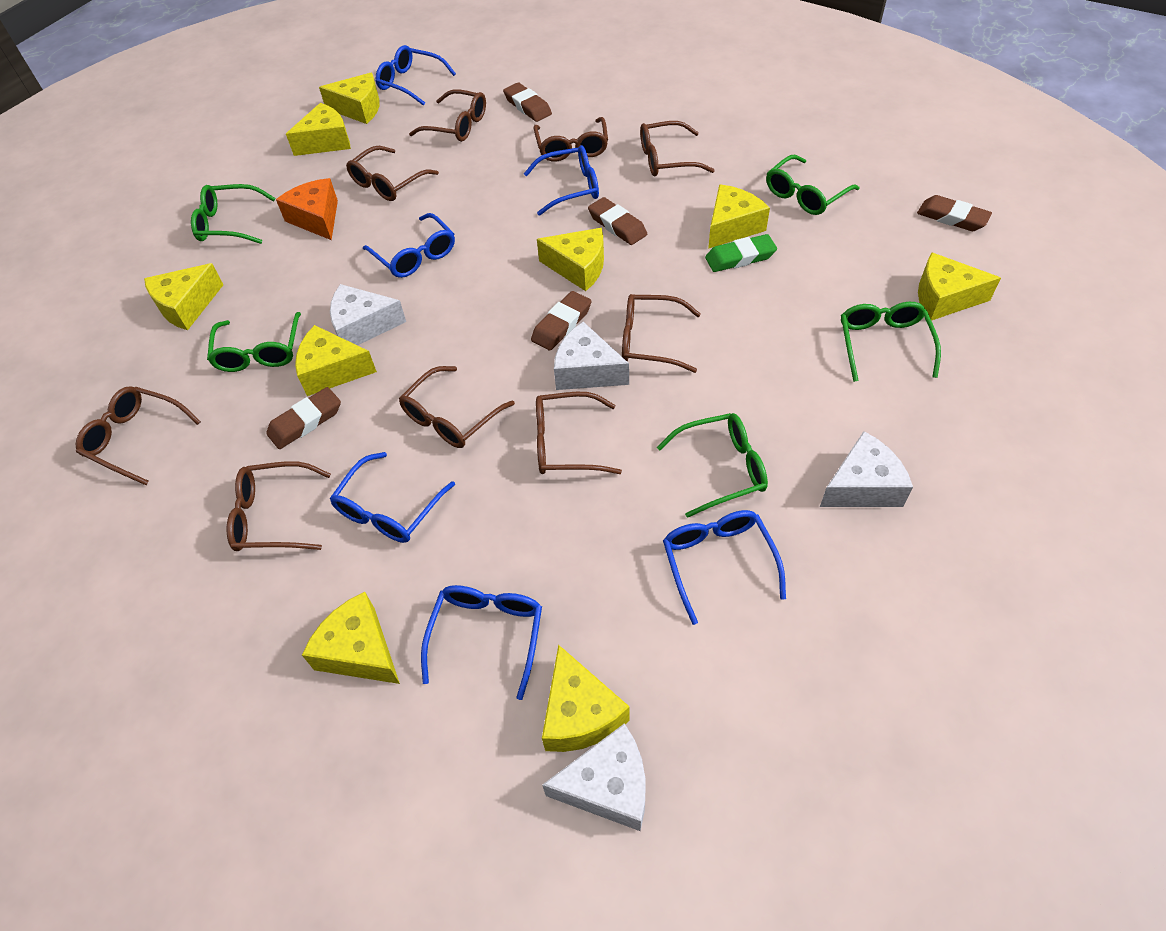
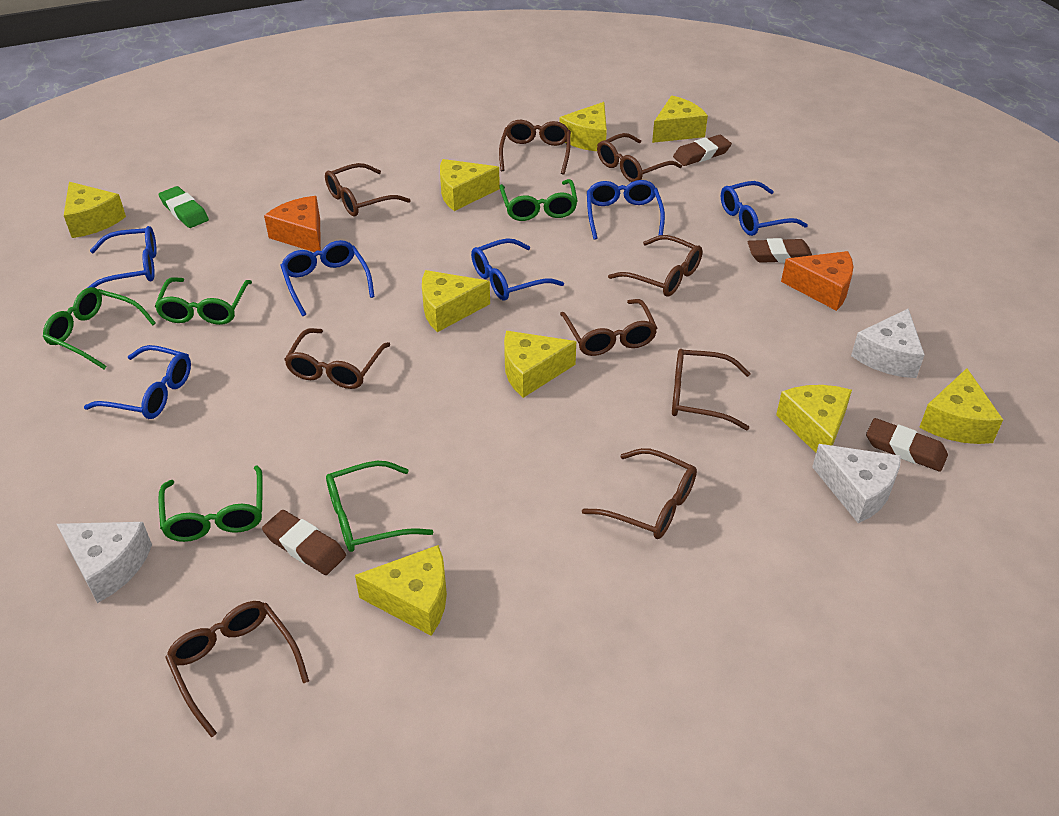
brown eraser: 5 -> 4
orange cheese: 1 -> 2
white cheese: 4 -> 3

